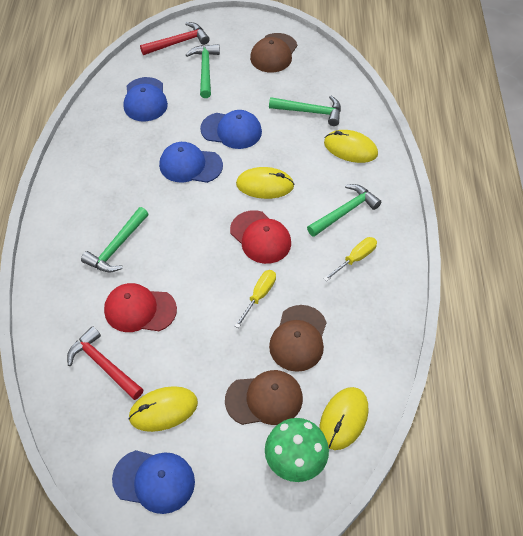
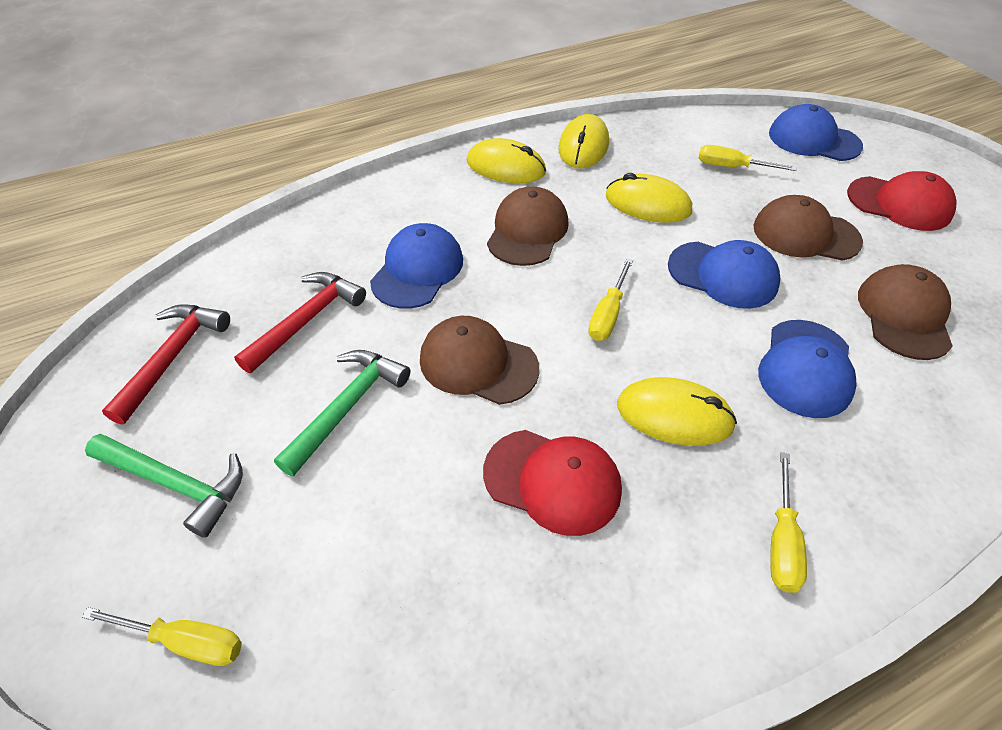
brown cap: 3 -> 4
green hammer: 4 -> 2
green mushroom: 1 -> 0
yellow screwdriver: 2 -> 4

